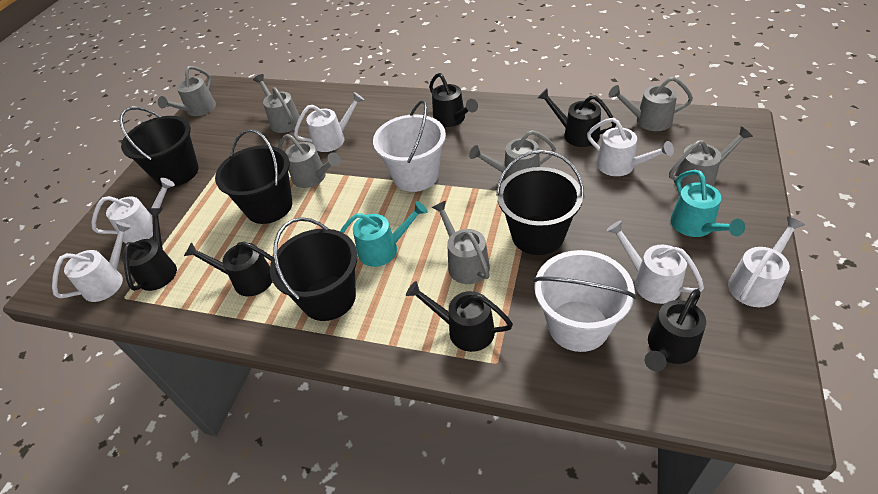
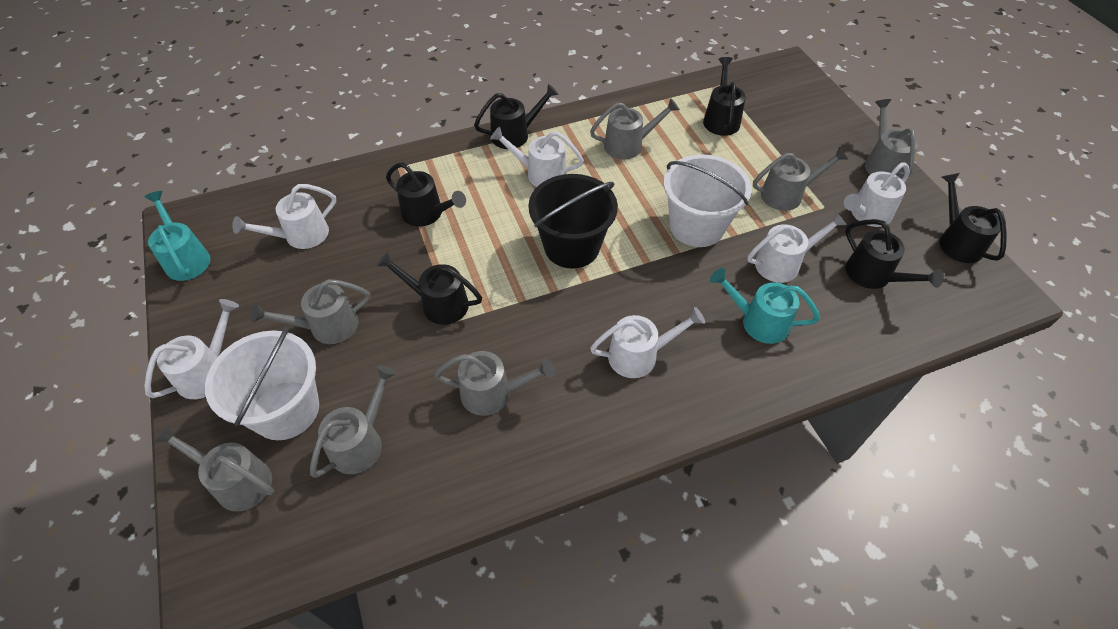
black bucket: 4 -> 1

